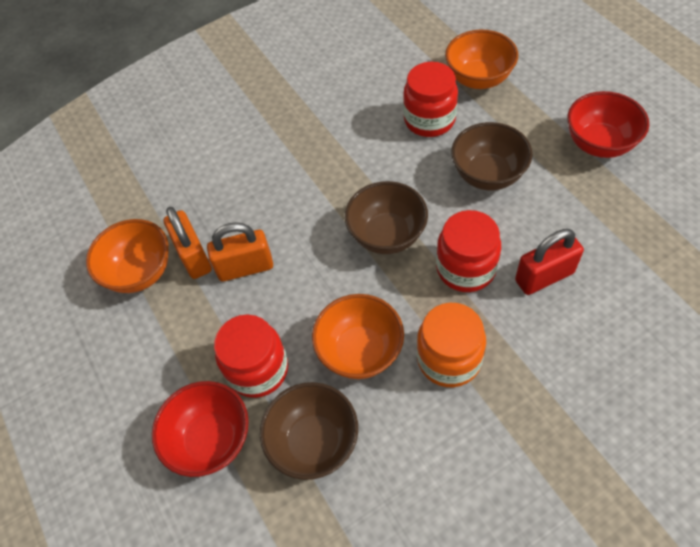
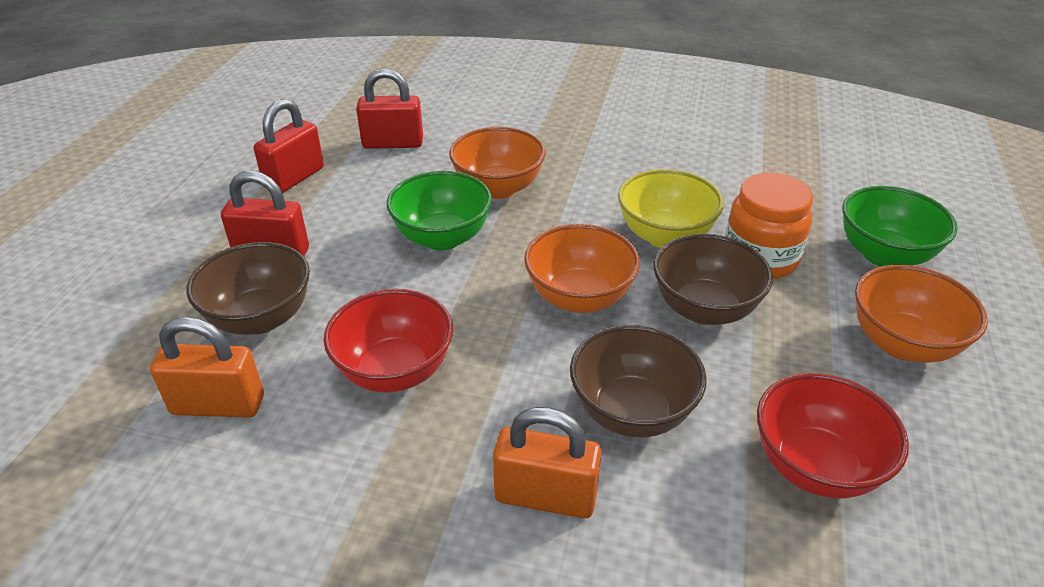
green bowl: 0 -> 2
red jar: 3 -> 0
red padlock: 1 -> 3
yellow bowl: 0 -> 1

